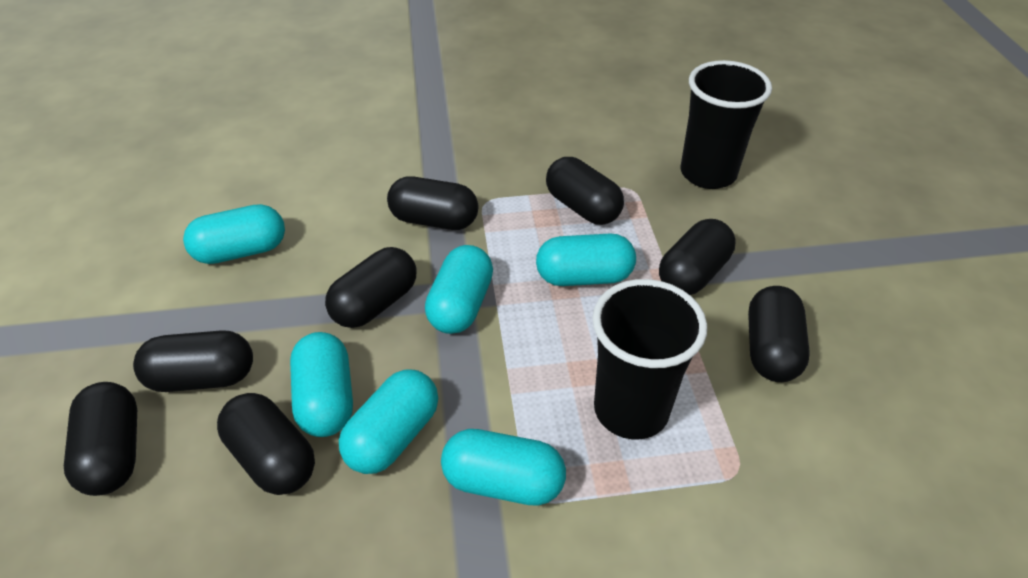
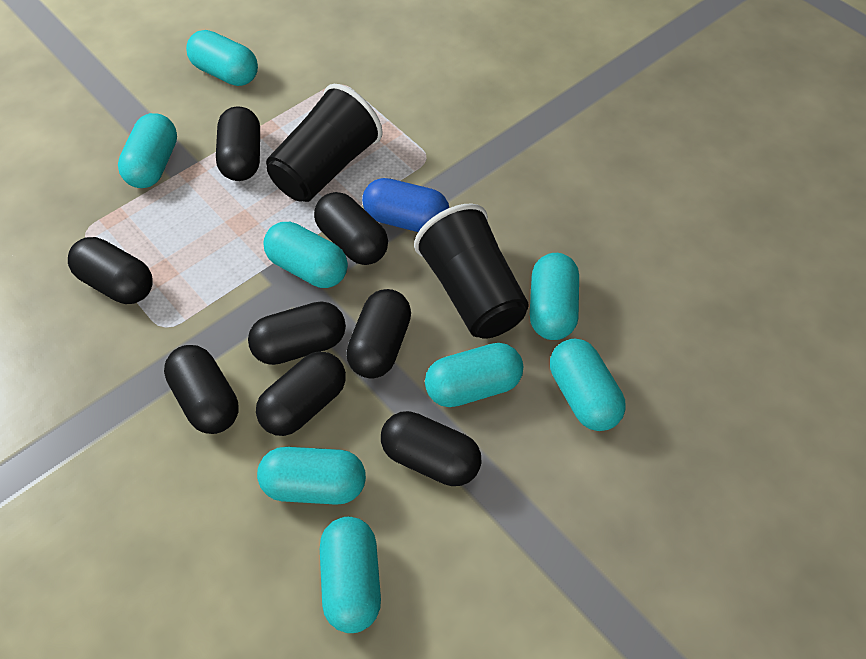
blue capsule: 0 -> 1
turquoise capsule: 6 -> 8

